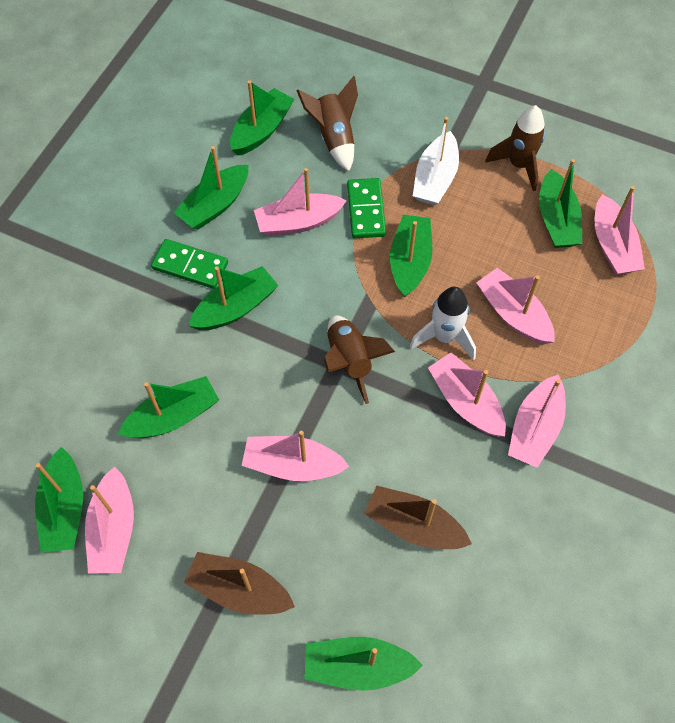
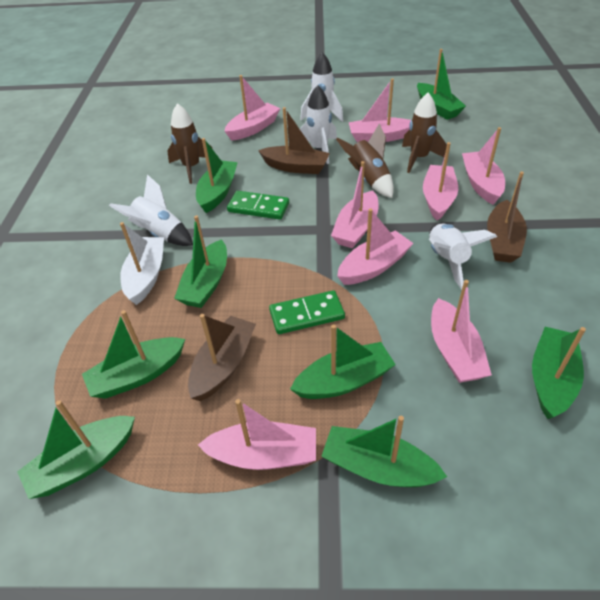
brown boat: 2 -> 3
pink boat: 7 -> 8
white rocket: 1 -> 4

